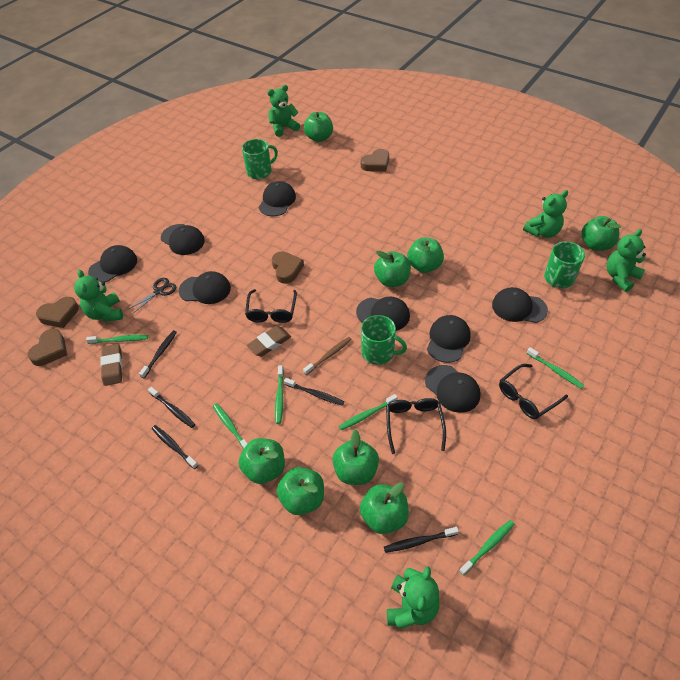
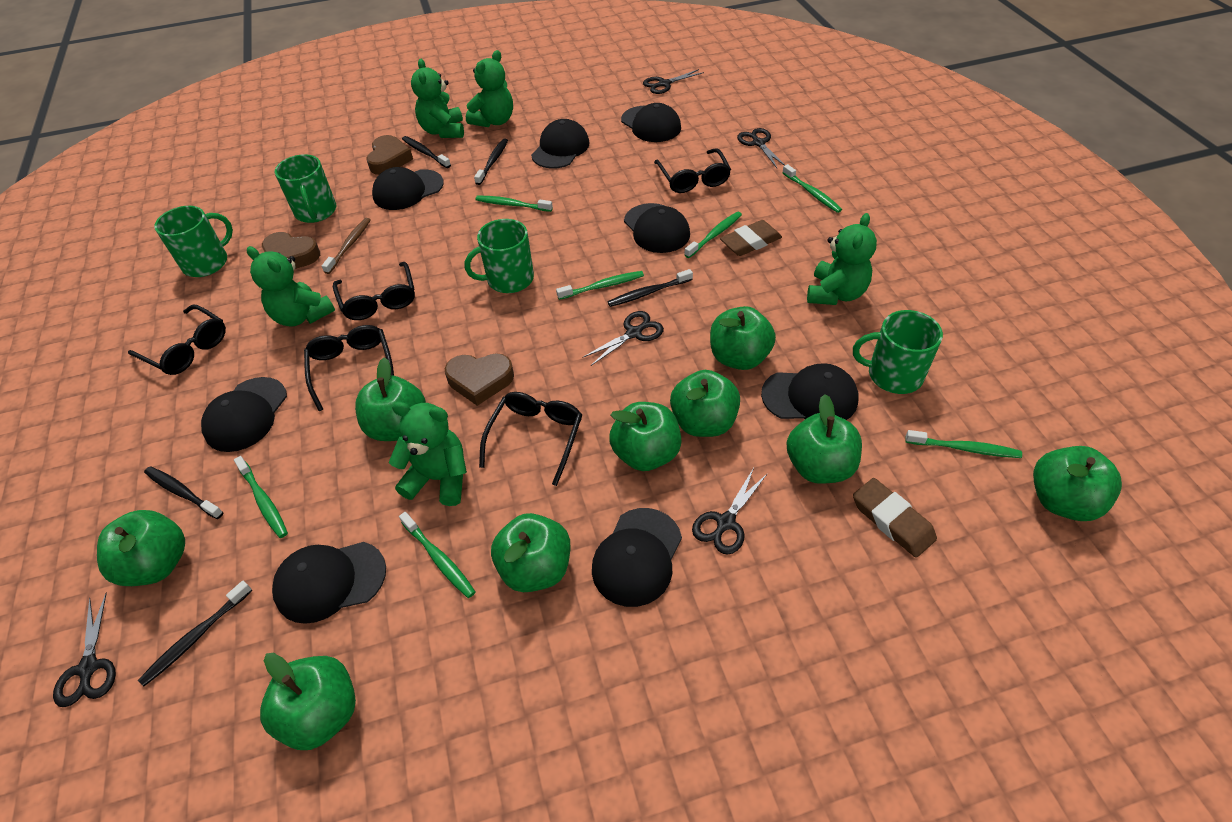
black glasses: 3 -> 5
black scissors: 1 -> 5
brown heart: 4 -> 3
green apple: 8 -> 9
green mug: 3 -> 4
green toothbrush: 6 -> 7

